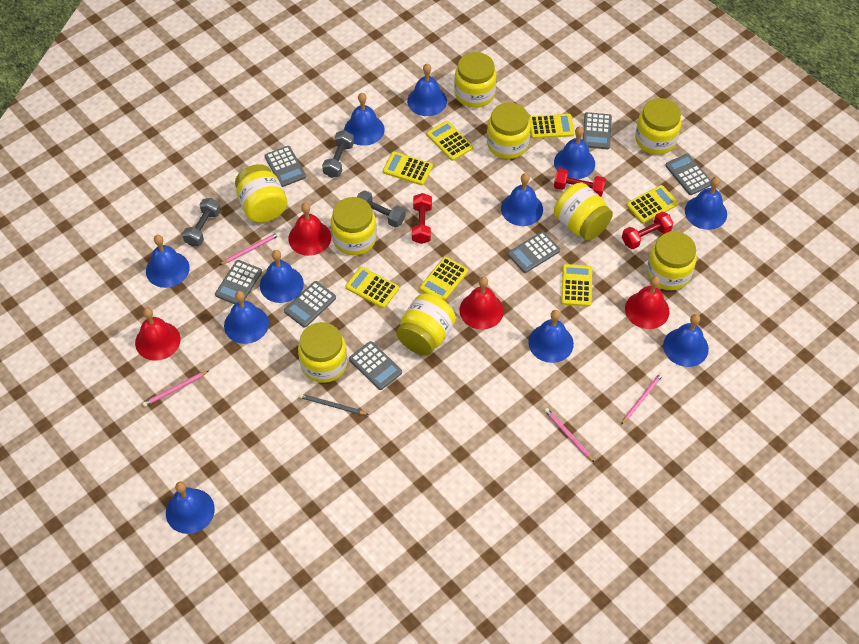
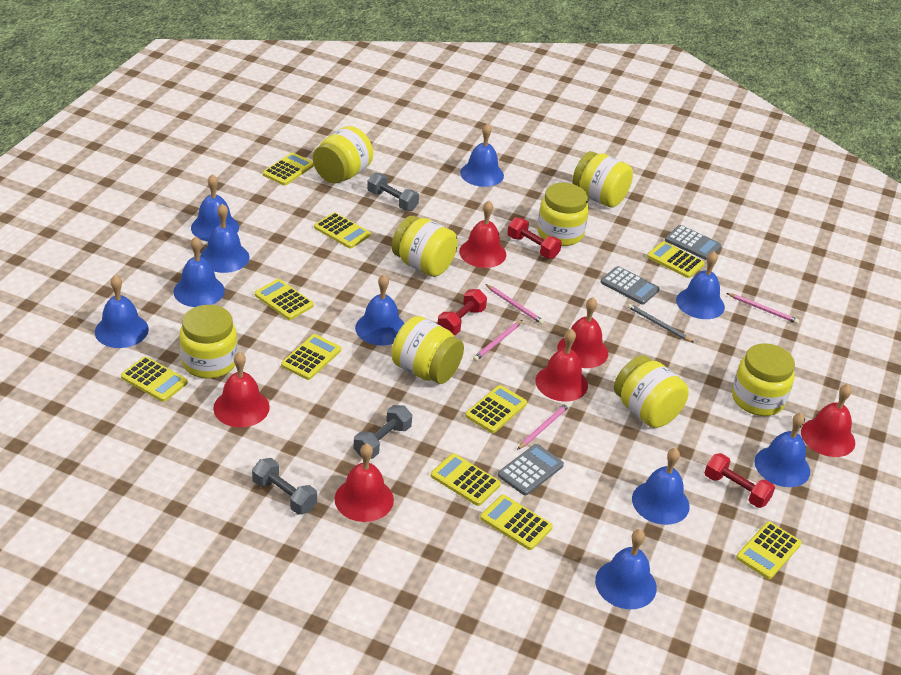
blue bell: 11 -> 10
grey calculator: 7 -> 3
red bell: 4 -> 6
yellow calculator: 7 -> 10
yellow jar: 9 -> 8

